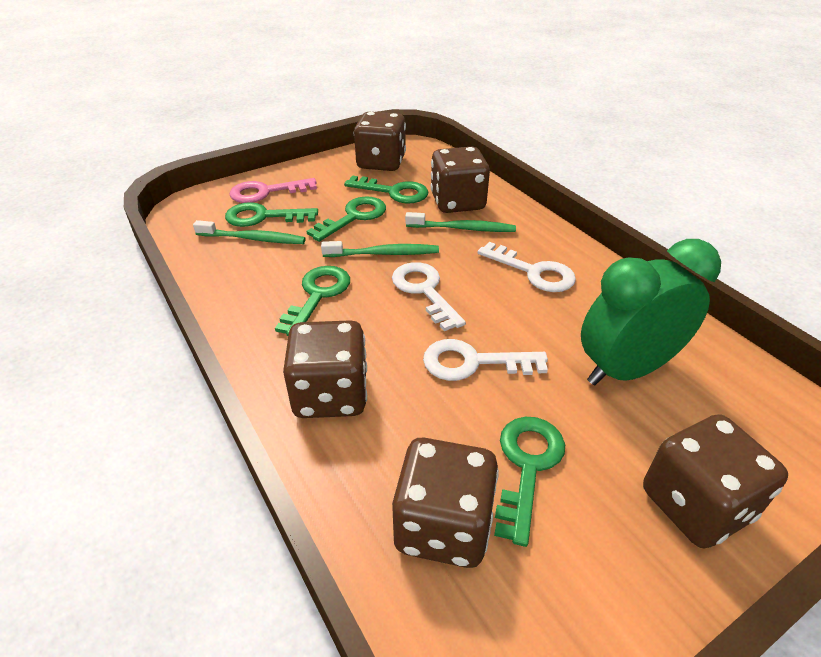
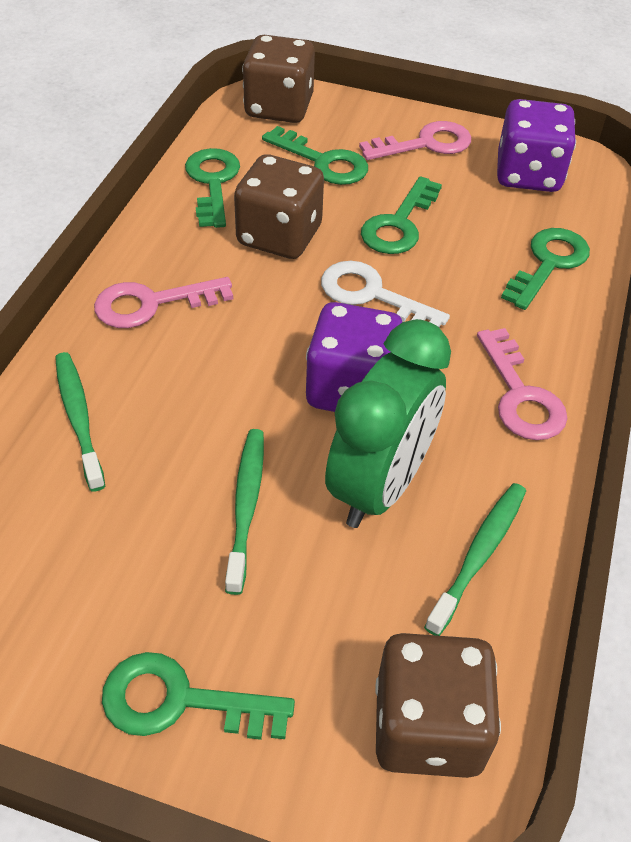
brown dice: 5 -> 3
pink key: 1 -> 3
purple dice: 0 -> 2
white key: 3 -> 1

